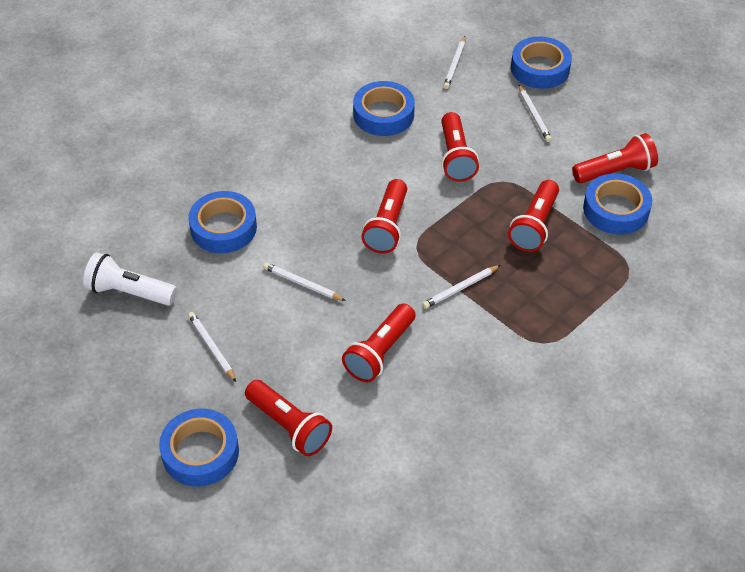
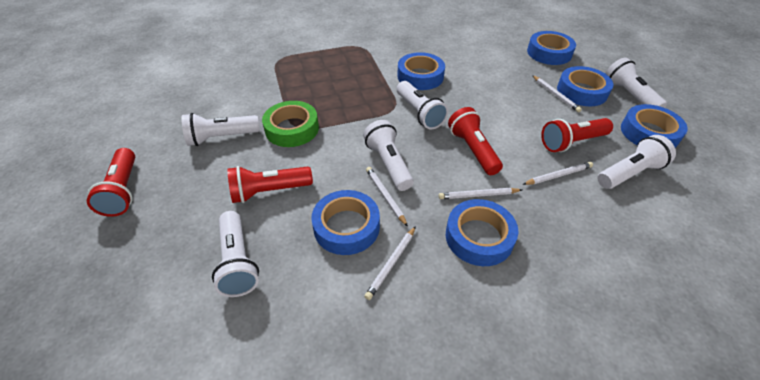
blue tape: 5 -> 6
green tape: 0 -> 1
red flashlight: 6 -> 4
white flashlight: 1 -> 6

